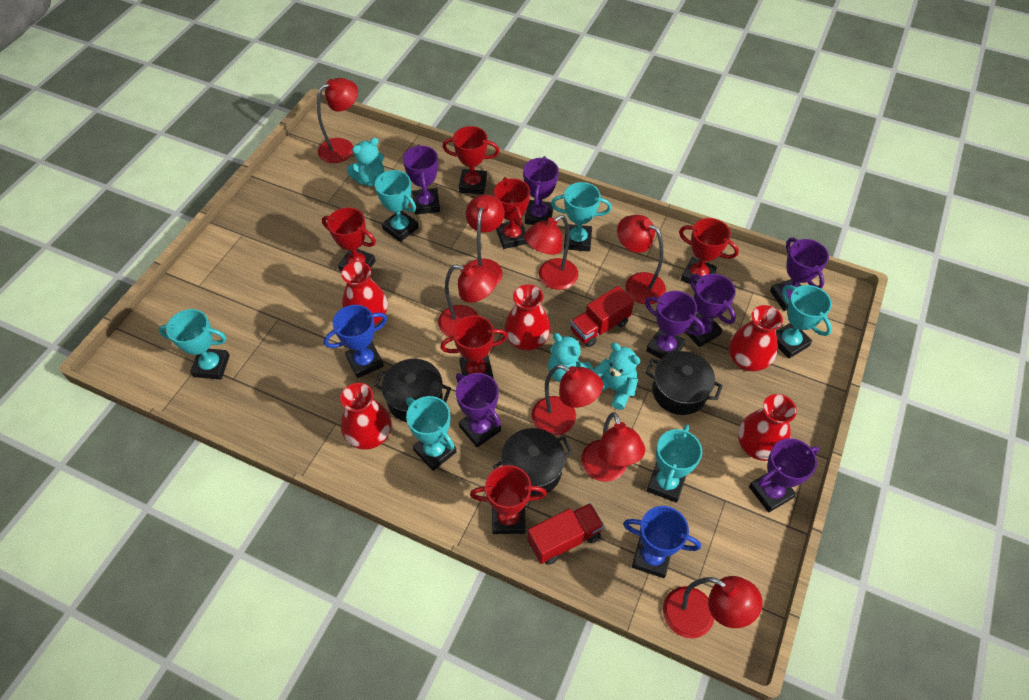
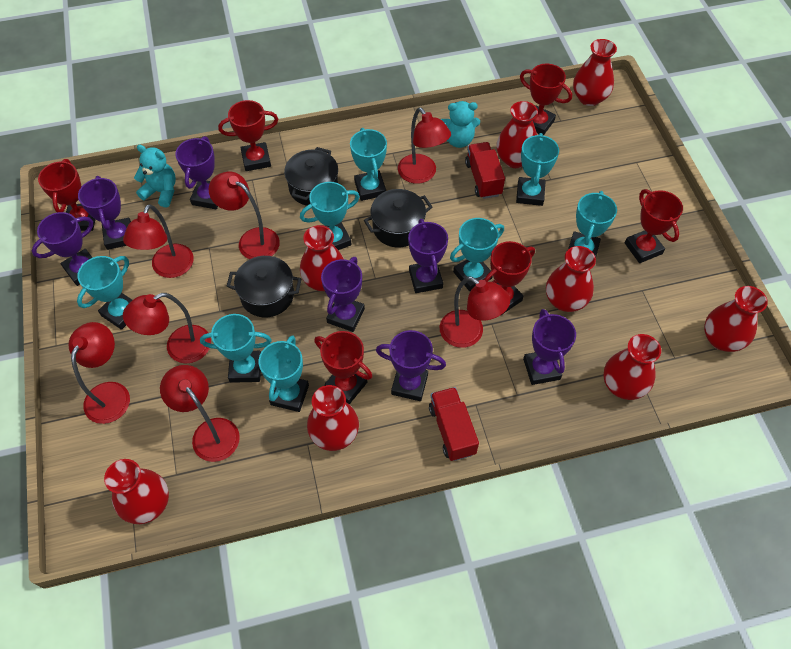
blue trophy: 2 -> 0
red lamp: 8 -> 7
red vase: 5 -> 8
turquoise teddy bear: 3 -> 2
turquoise trophy: 6 -> 8

